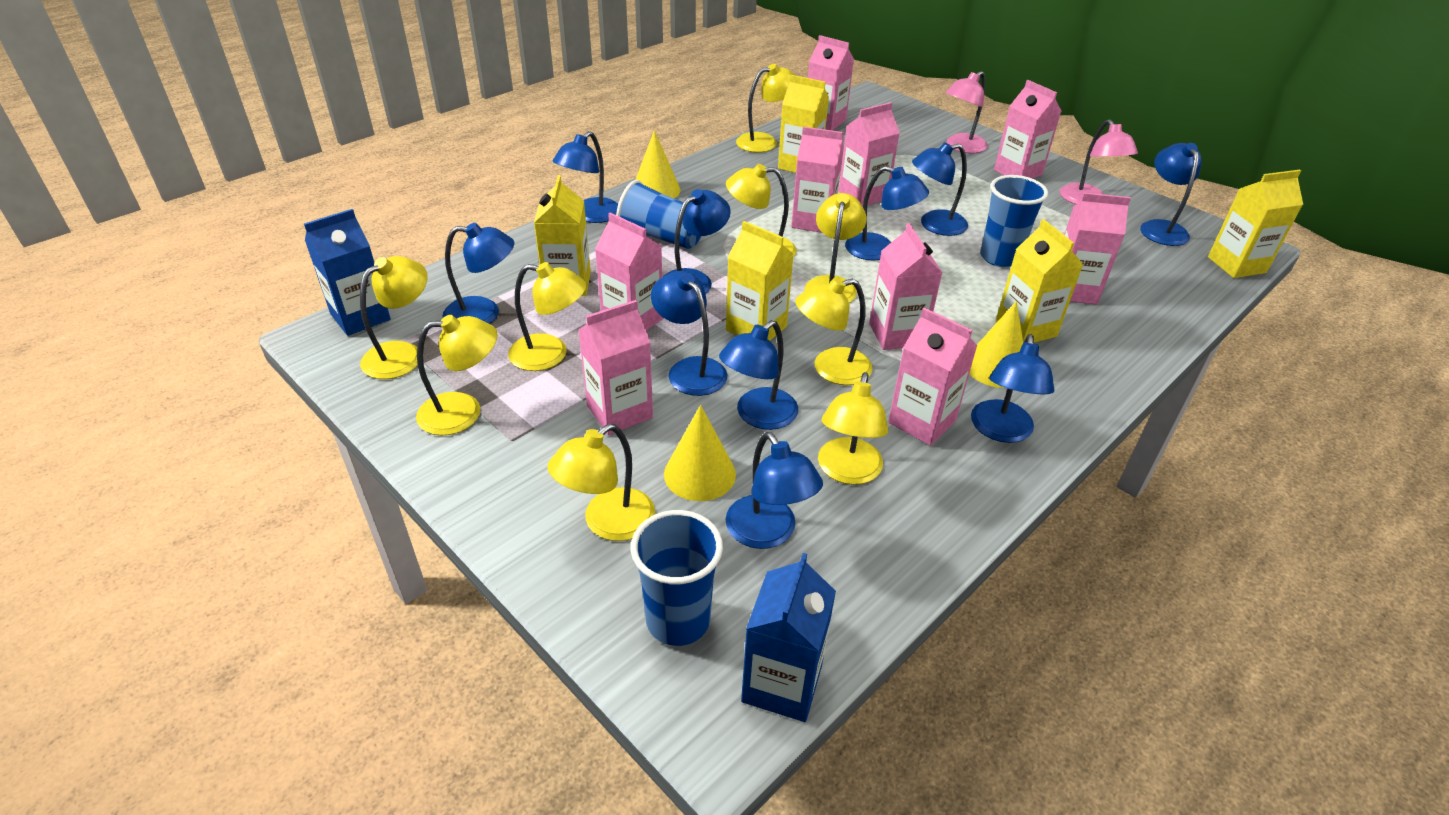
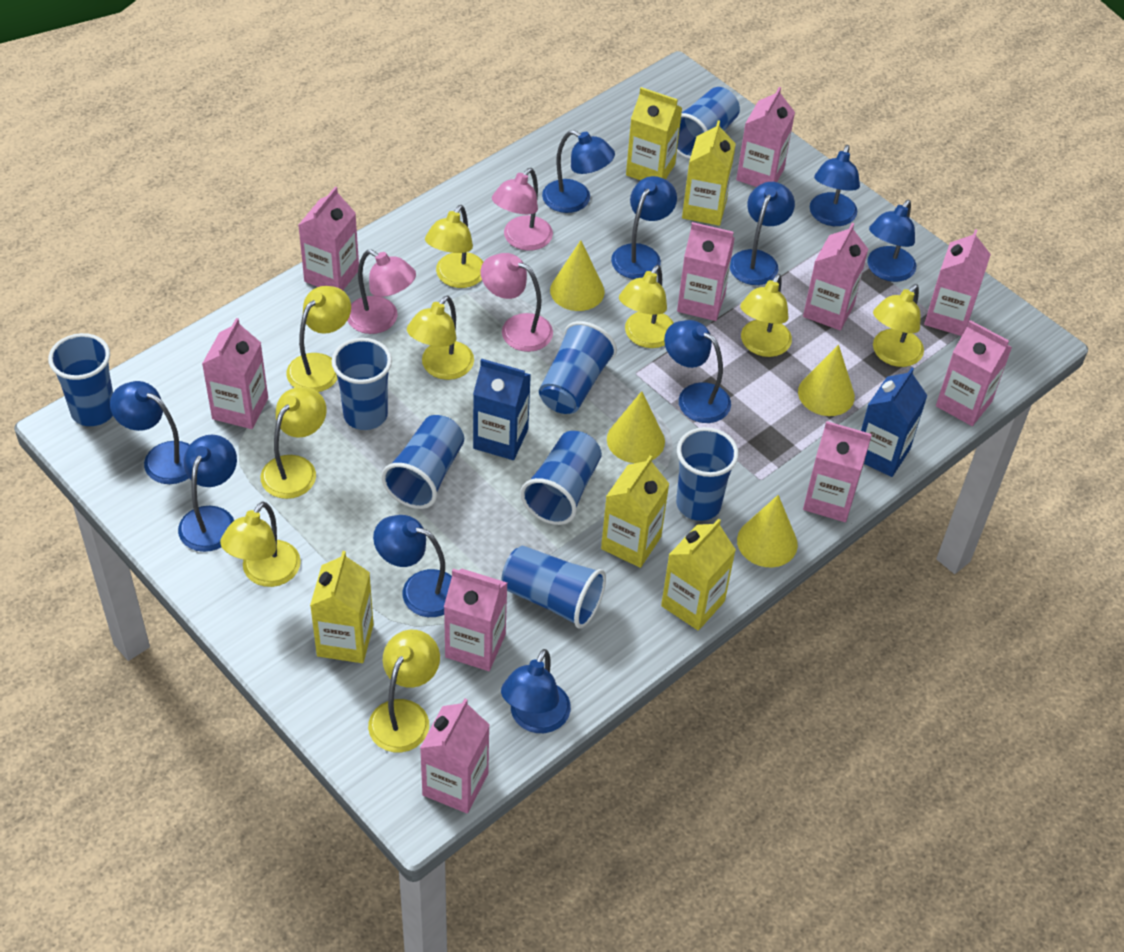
blue cup: 3 -> 8
pink carton: 9 -> 10
pink lamp: 2 -> 3
yellow cone: 3 -> 4

